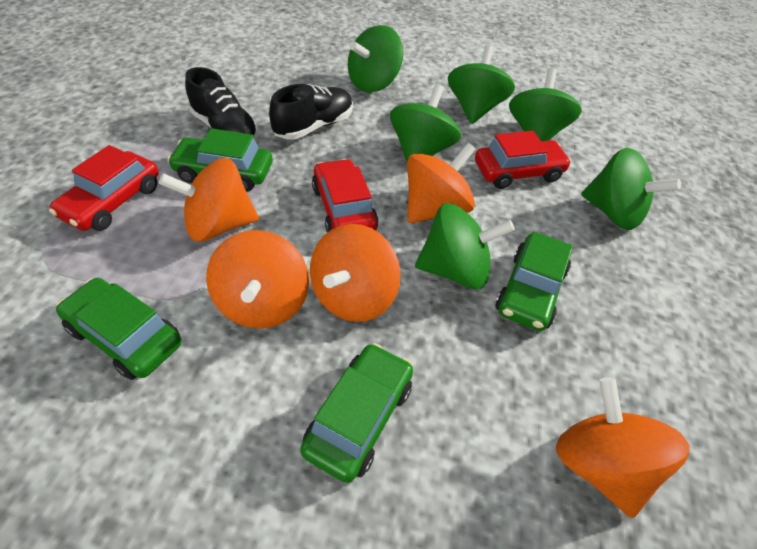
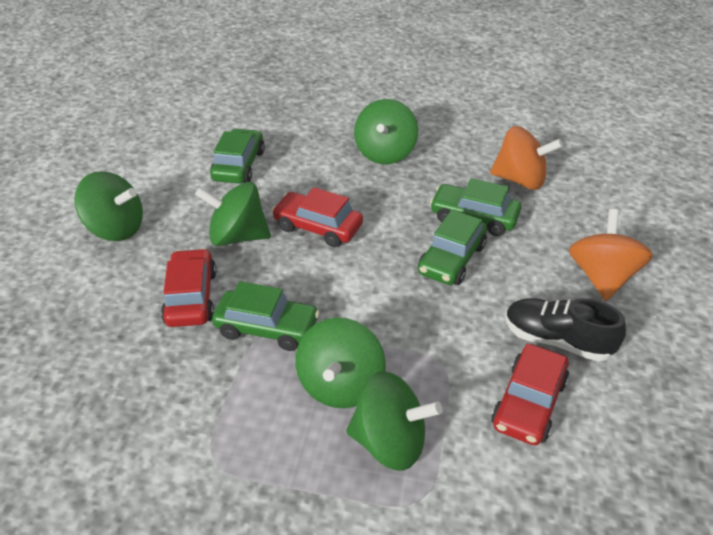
black shoe: 2 -> 1
green spinning top: 6 -> 5
orange spinning top: 5 -> 2

